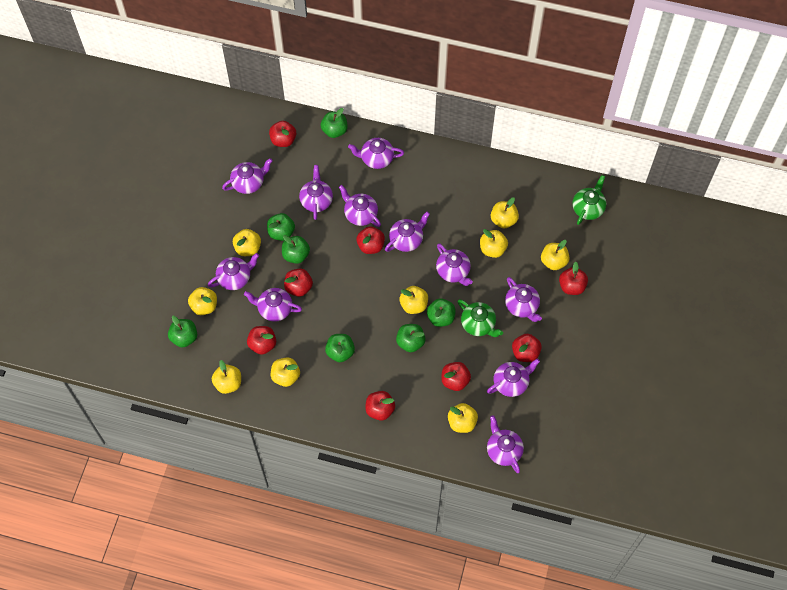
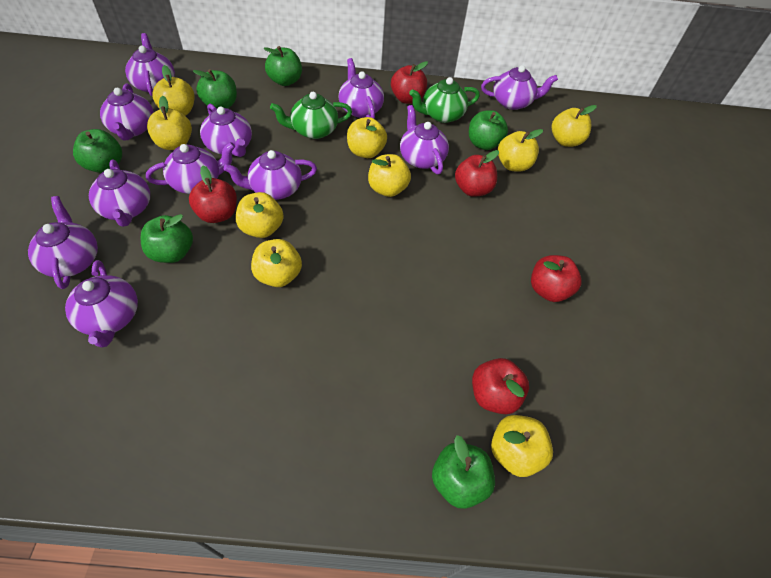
green apple: 7 -> 6
red apple: 8 -> 5

